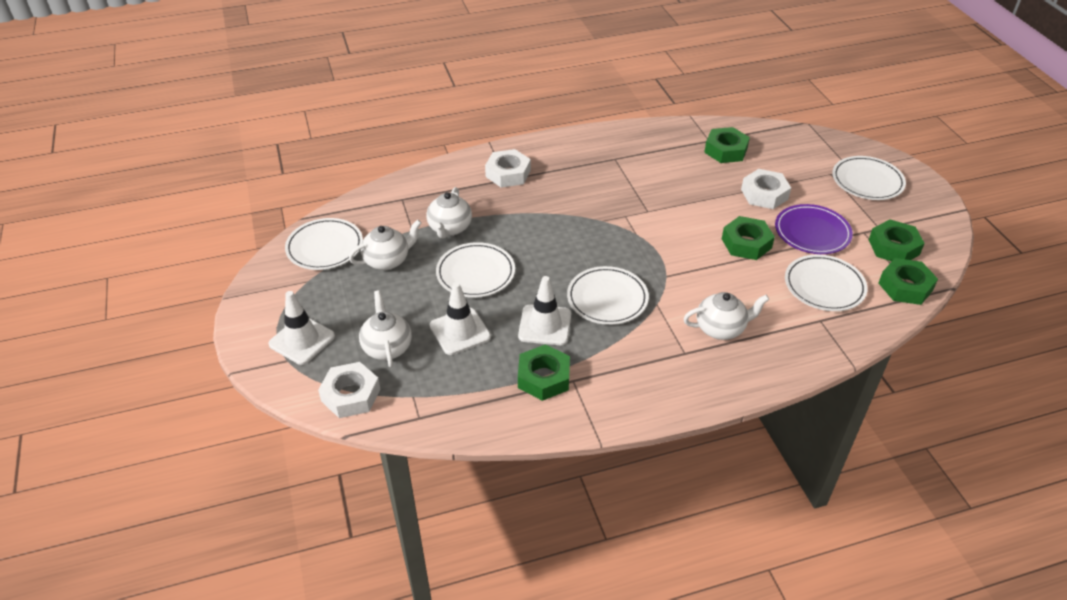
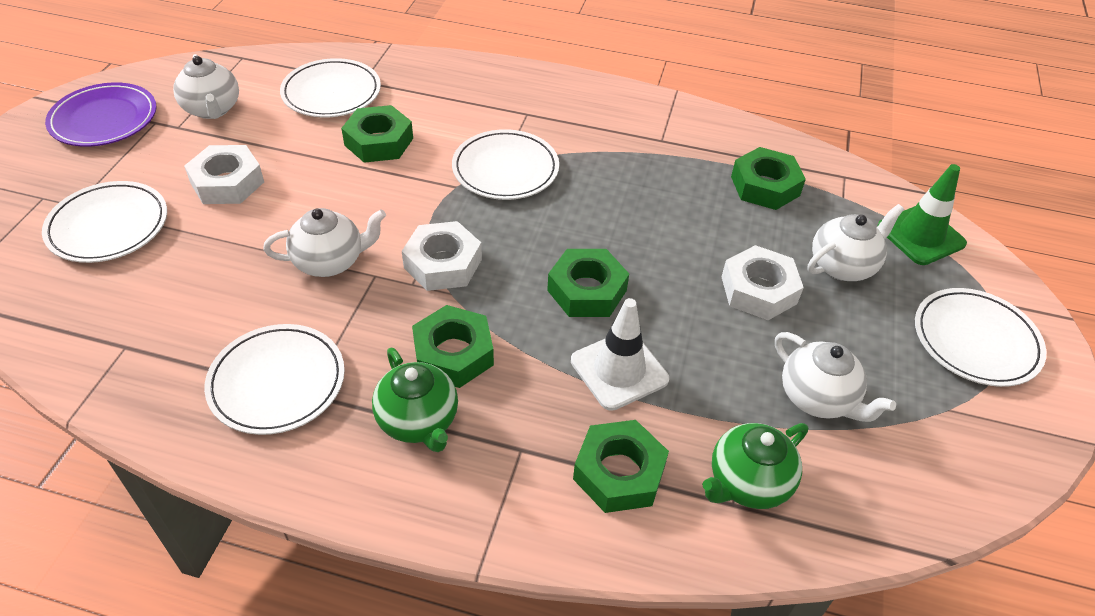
green teapot: 0 -> 2
green traffic cone: 0 -> 1
white traffic cone: 3 -> 1

